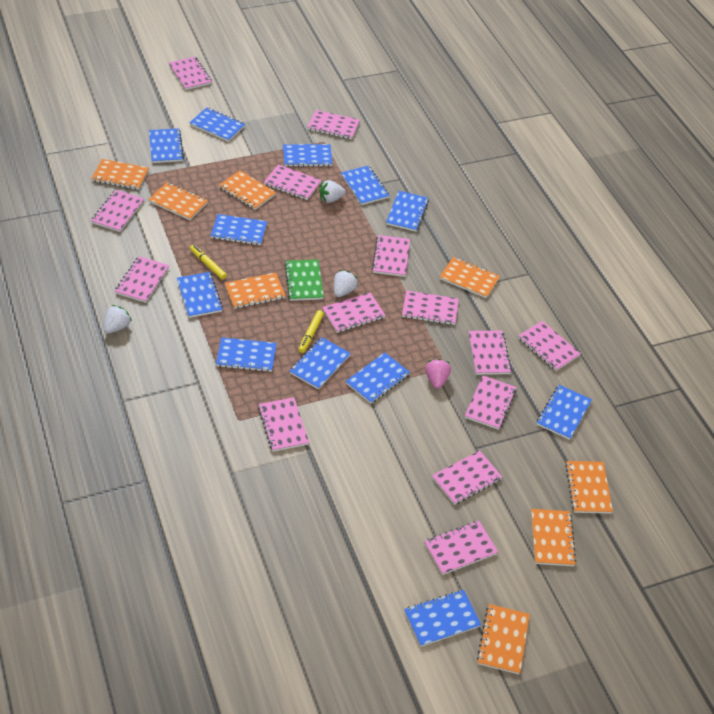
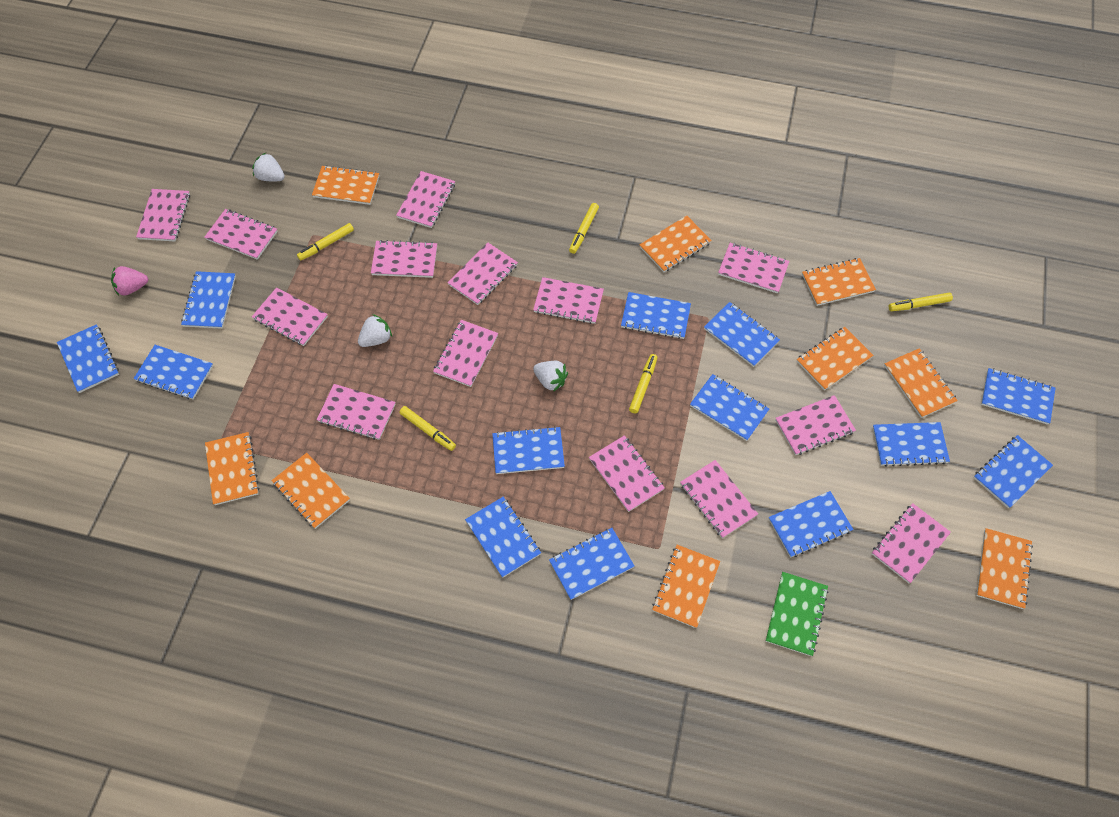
blue notebook: 12 -> 13
orange notebook: 8 -> 9
yellow marker: 2 -> 5

